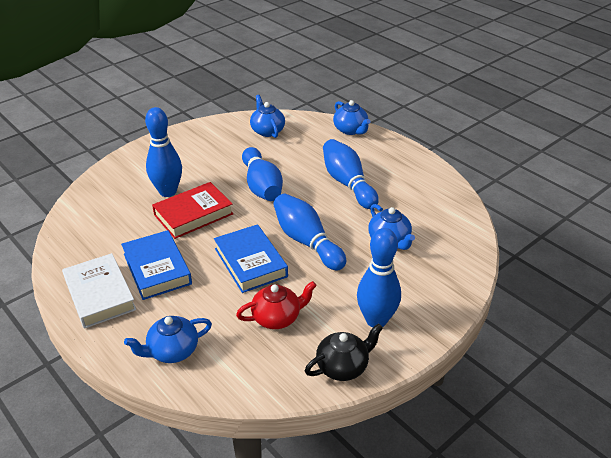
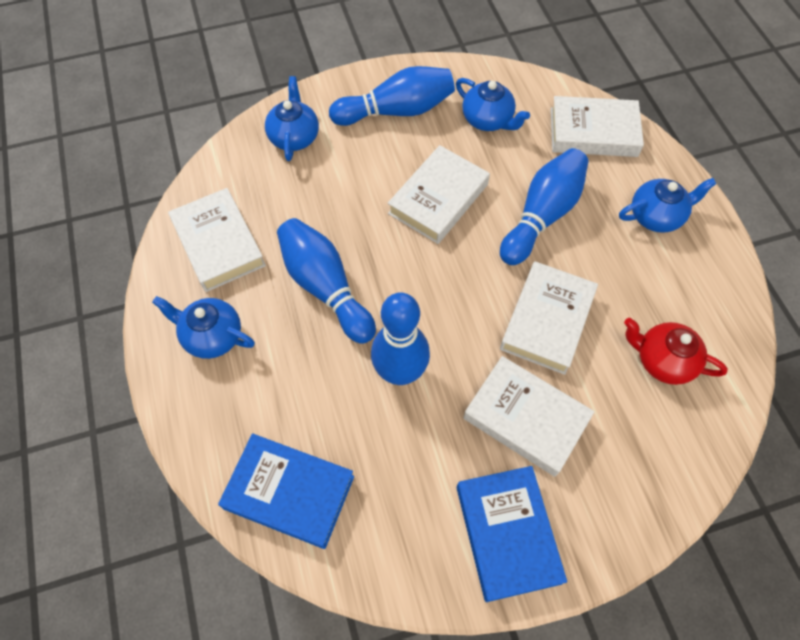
black teapot: 1 -> 0
blue bowling pin: 5 -> 4
red book: 1 -> 0
white book: 1 -> 5

